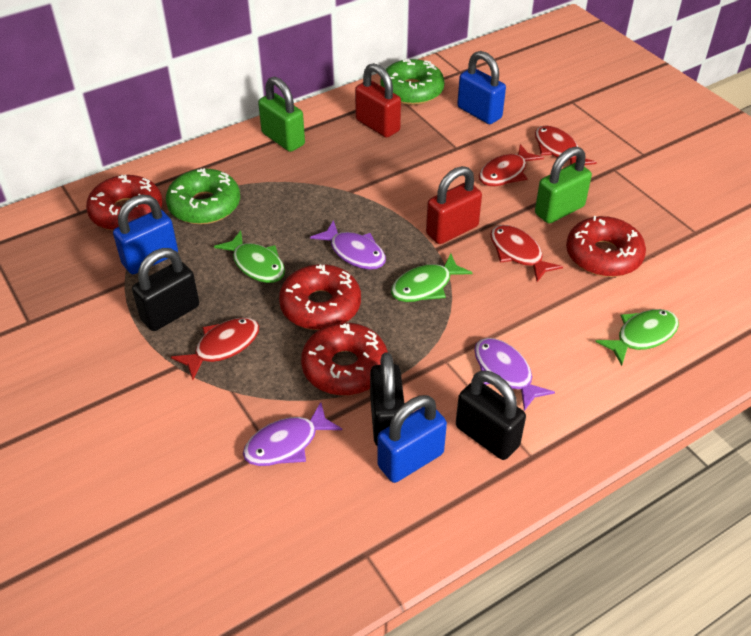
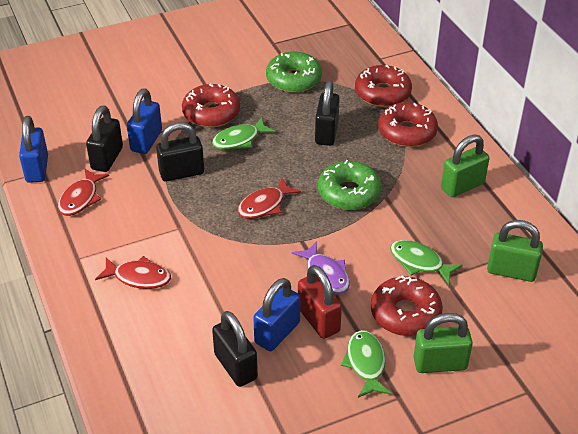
black padlock: 3 -> 4
green padlock: 2 -> 3
purple fish: 3 -> 1
red fish: 4 -> 3
red padlock: 2 -> 1

